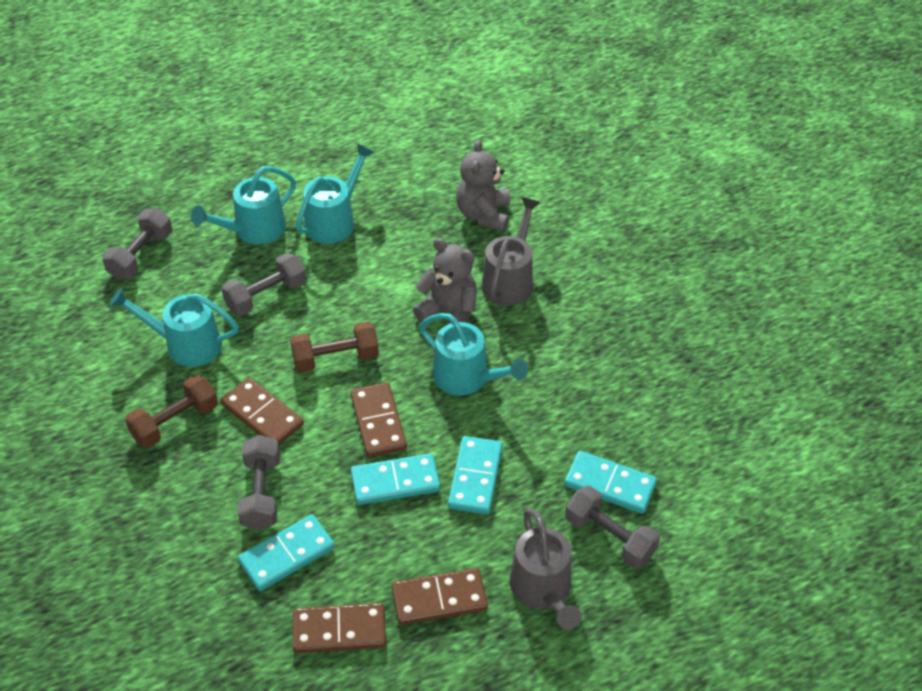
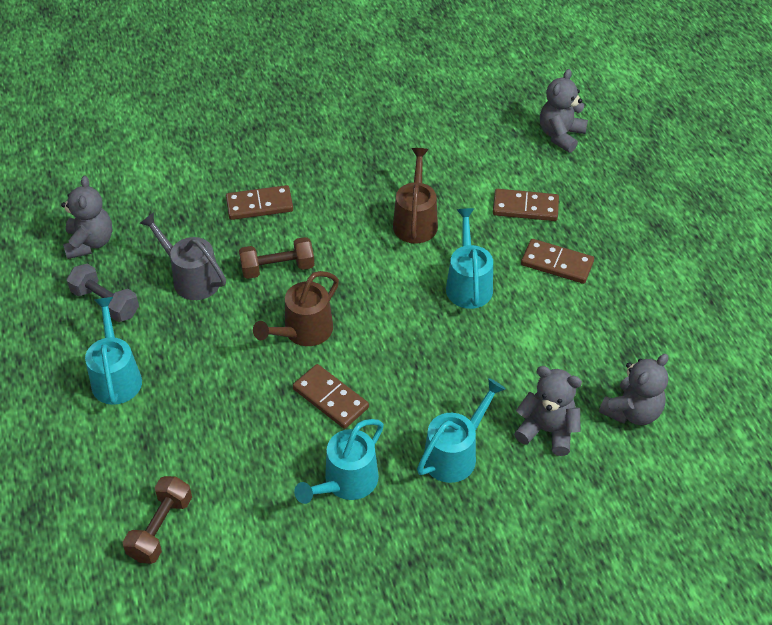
brown watering can: 0 -> 2
grey dumbbell: 4 -> 1
grey teddy bear: 2 -> 4
grey watering can: 2 -> 1
turquoise domino: 4 -> 0

